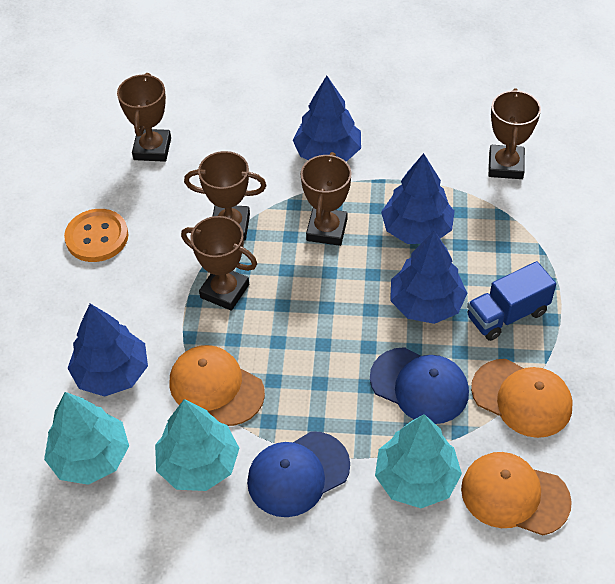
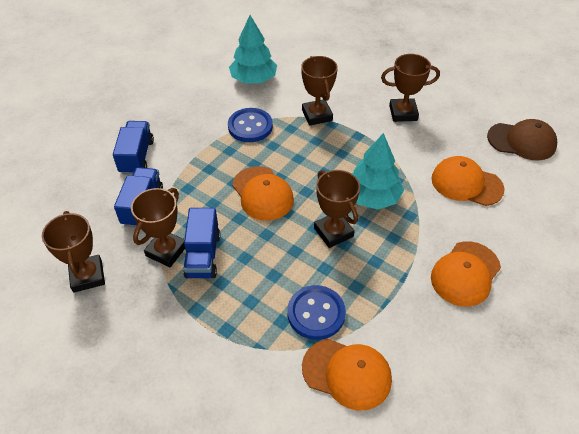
blue button: 0 -> 2
blue cap: 2 -> 0
blue tree: 4 -> 0
blue truck: 1 -> 3
brown cap: 0 -> 1
orange button: 1 -> 0
orange cap: 3 -> 4
turquoise tree: 3 -> 2

